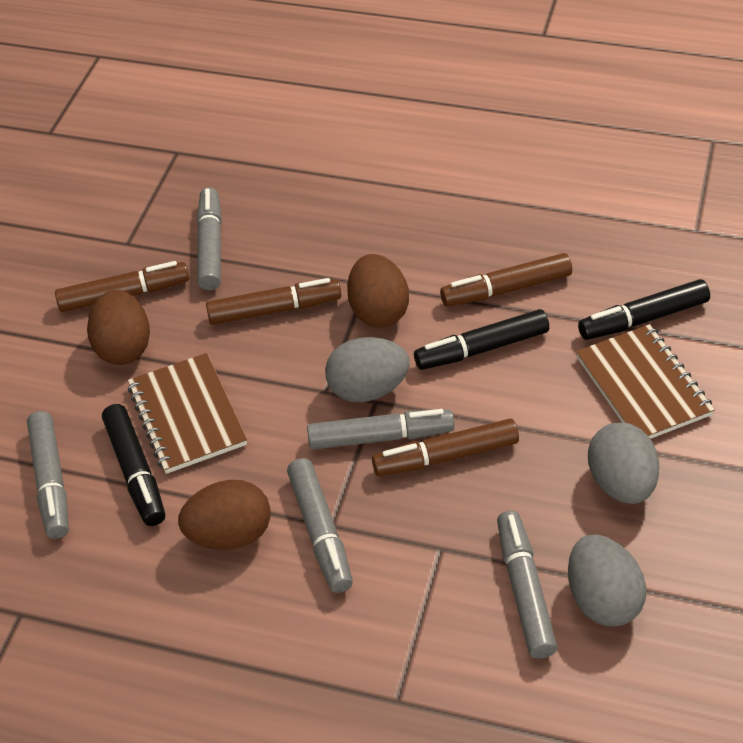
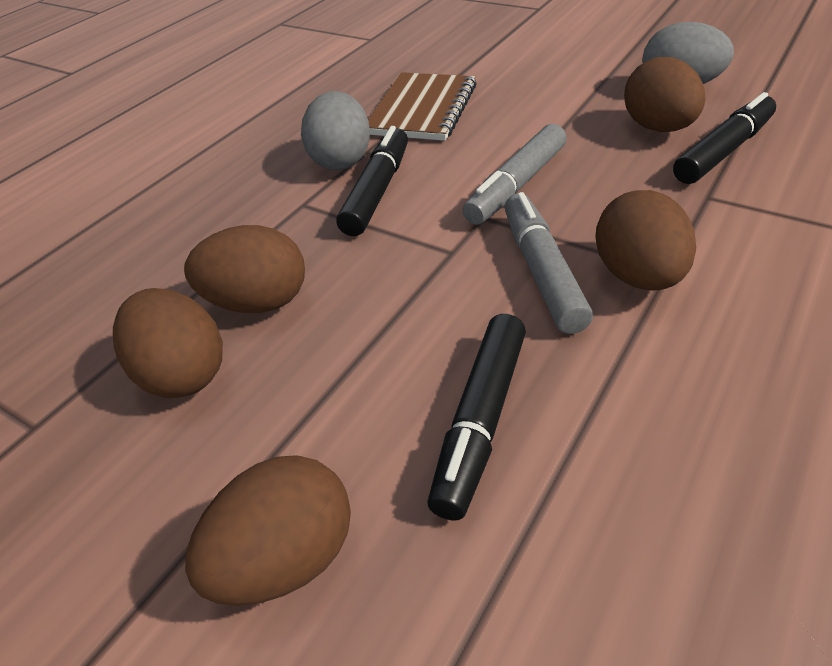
brown egg: 3 -> 5
brown marker: 4 -> 0
brown notebook: 2 -> 1
grey egg: 3 -> 2
grey marker: 5 -> 2

